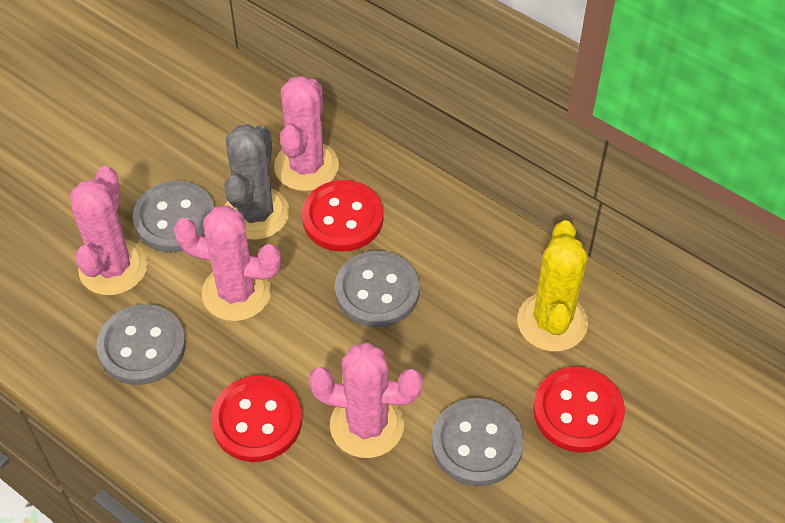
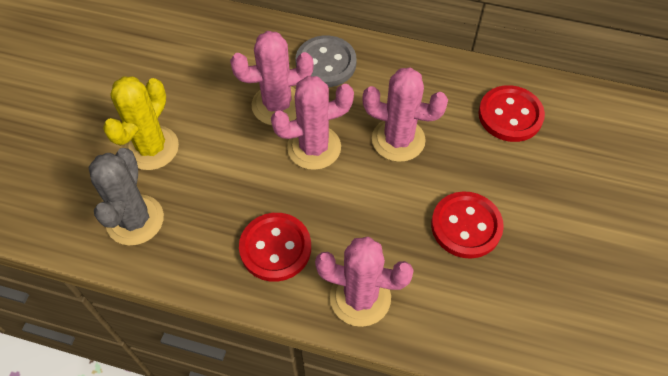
grey button: 4 -> 1

